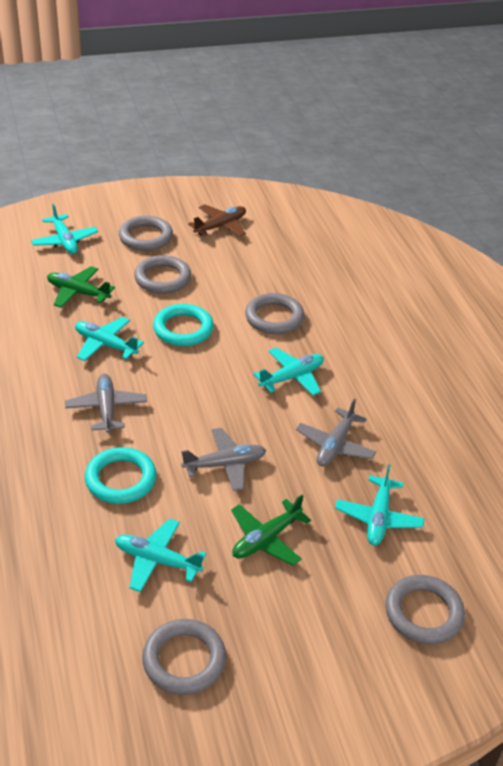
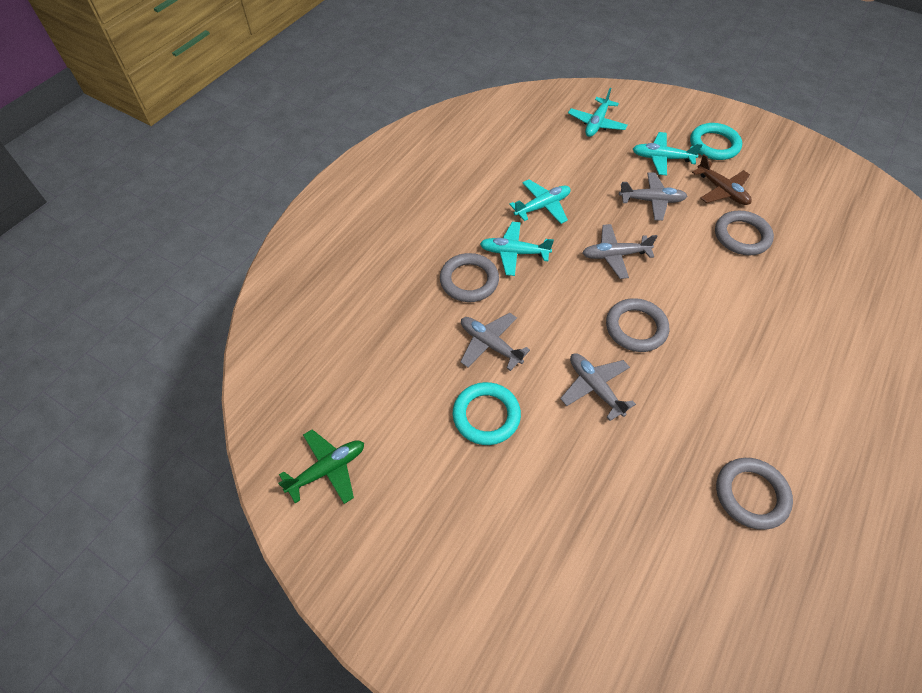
green plane: 2 -> 1
grey plane: 3 -> 4
grey ring: 5 -> 4
turquoise plane: 5 -> 4

